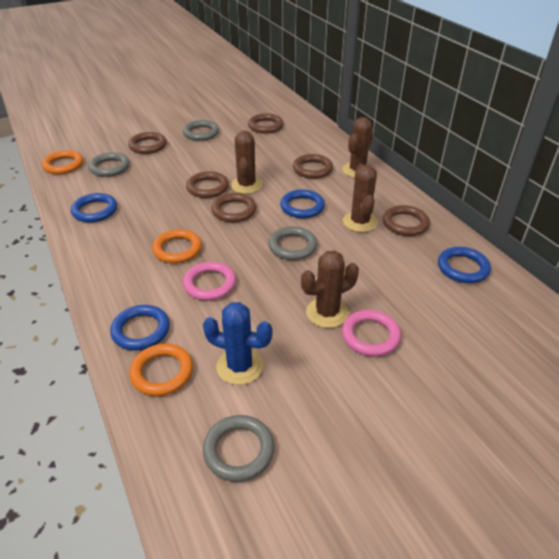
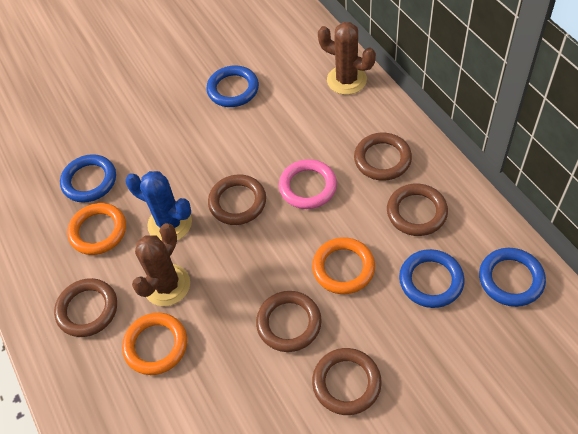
brown cactus: 4 -> 2
grey ring: 4 -> 0
pink ring: 2 -> 1

